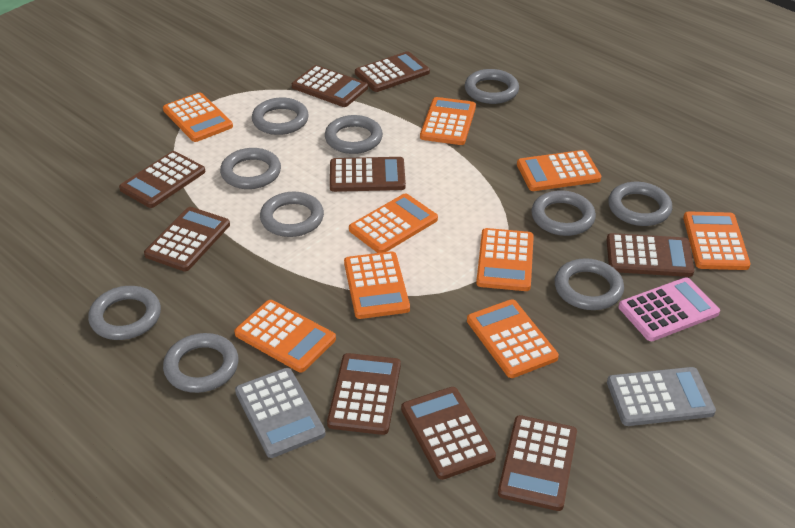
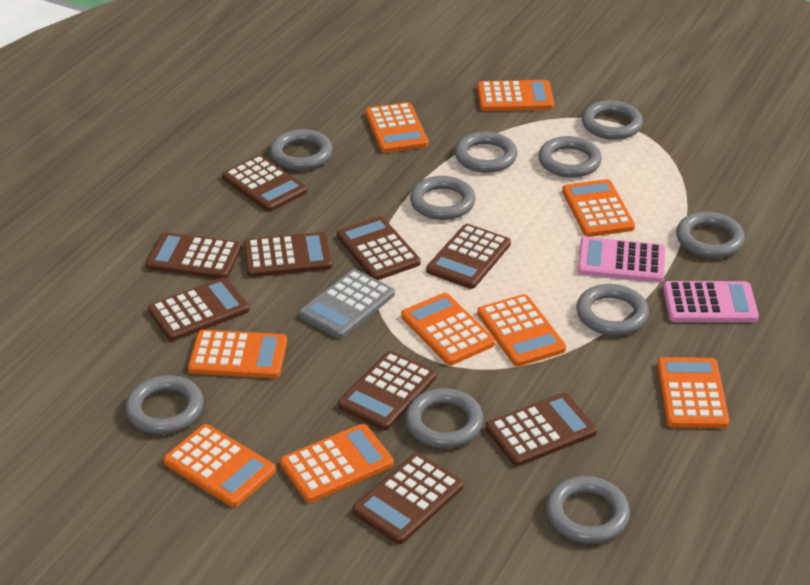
grey calculator: 2 -> 1
pink calculator: 1 -> 2

